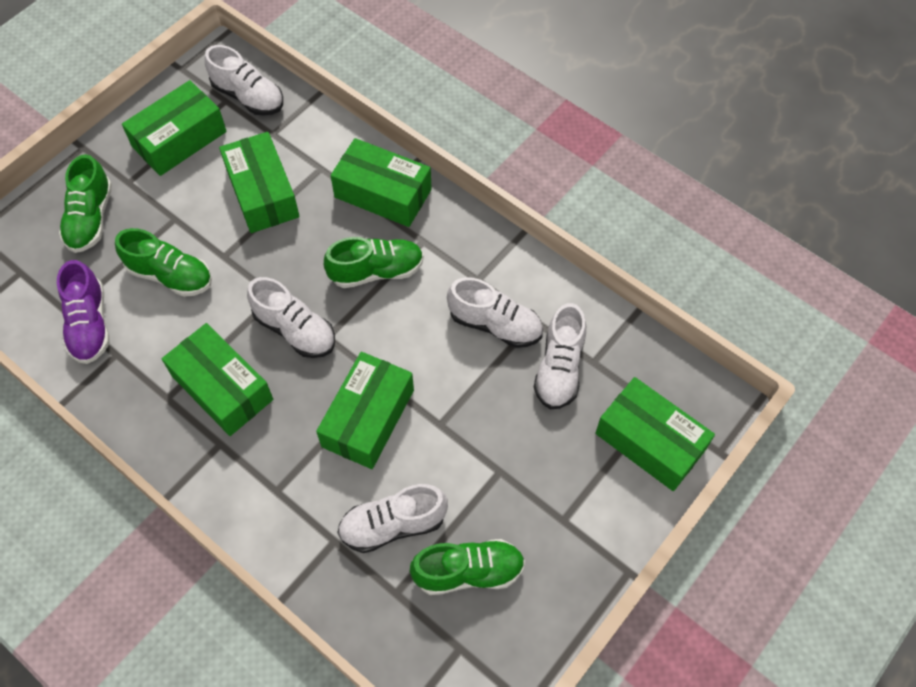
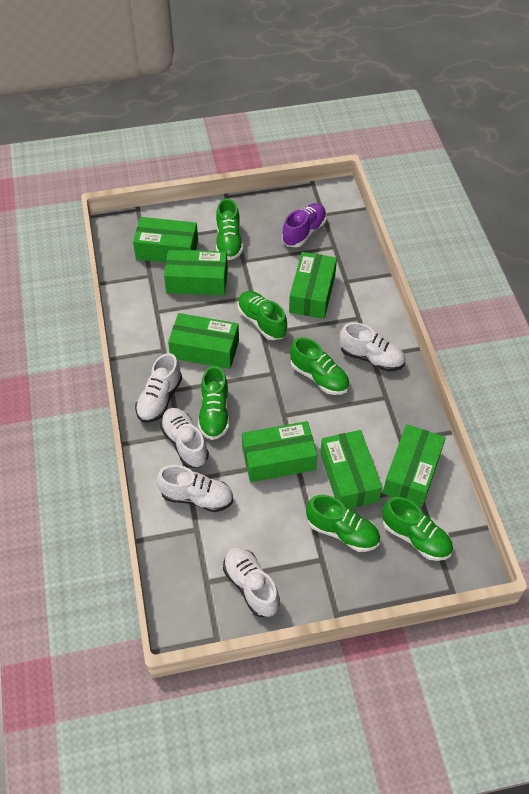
green box: 6 -> 7
green shoe: 4 -> 6

